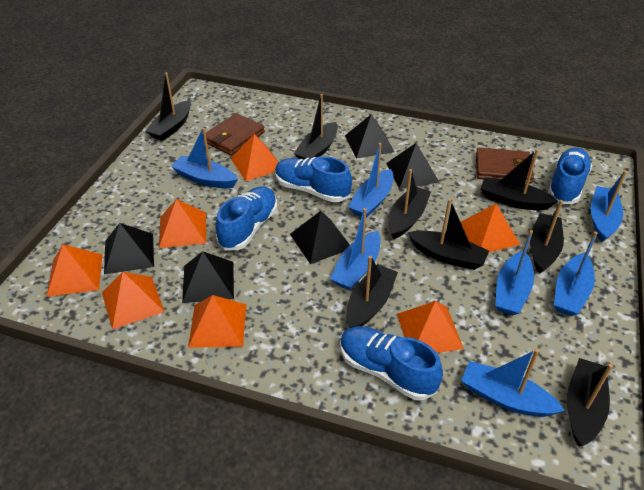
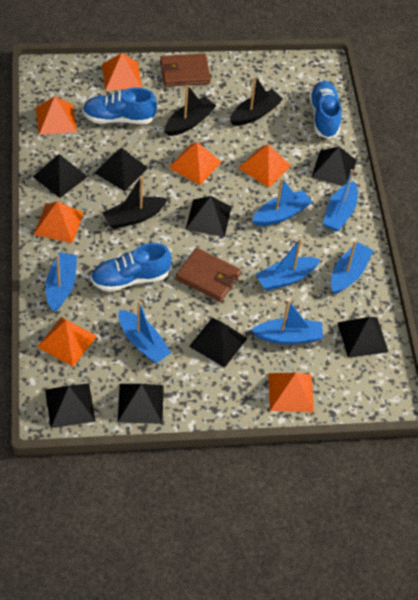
black boat: 8 -> 3
black pyramid: 5 -> 8
blue shoe: 4 -> 3

